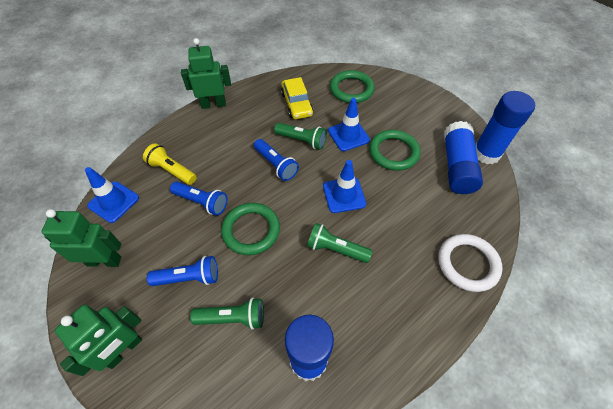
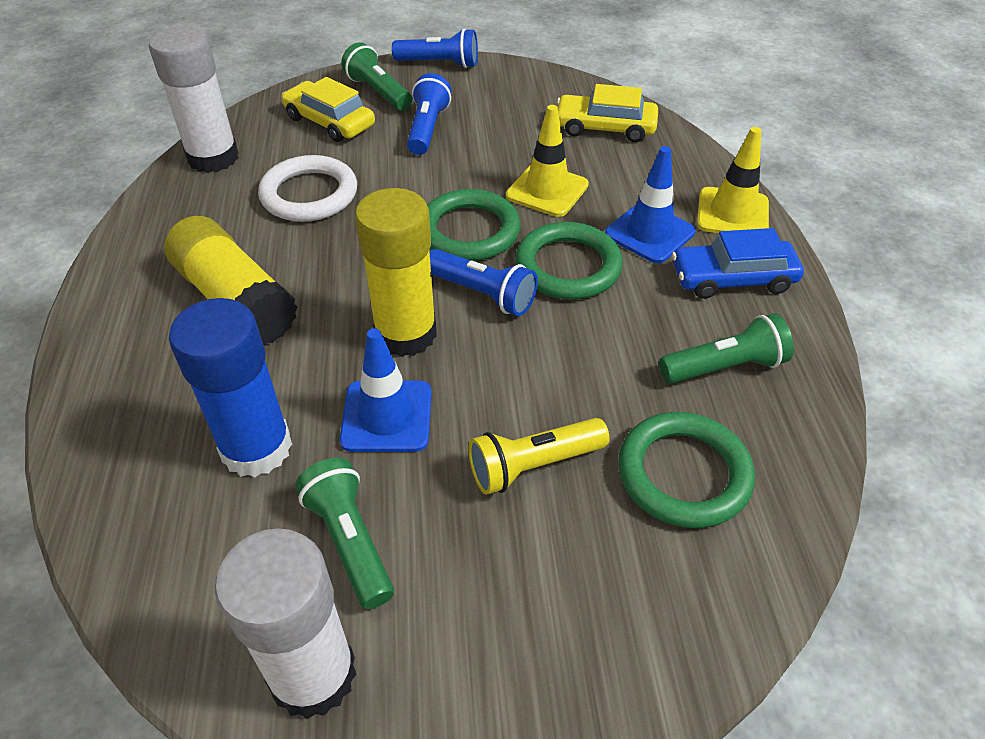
blue car: 0 -> 1
blue glue stick: 3 -> 1
blue traffic cone: 3 -> 2
green robot: 3 -> 0
white glue stick: 0 -> 2
yellow car: 1 -> 2
yellow glue stick: 0 -> 2
yellow traffic cone: 0 -> 2

